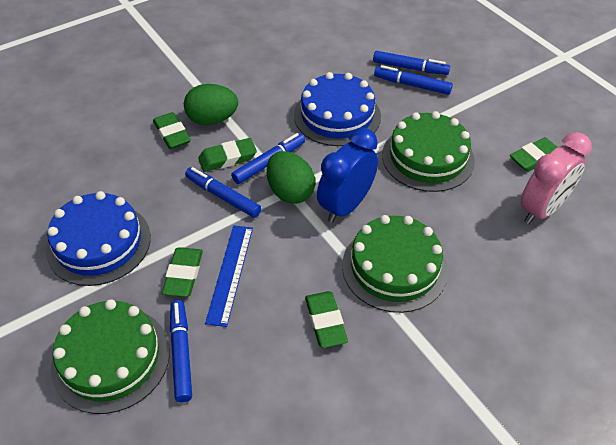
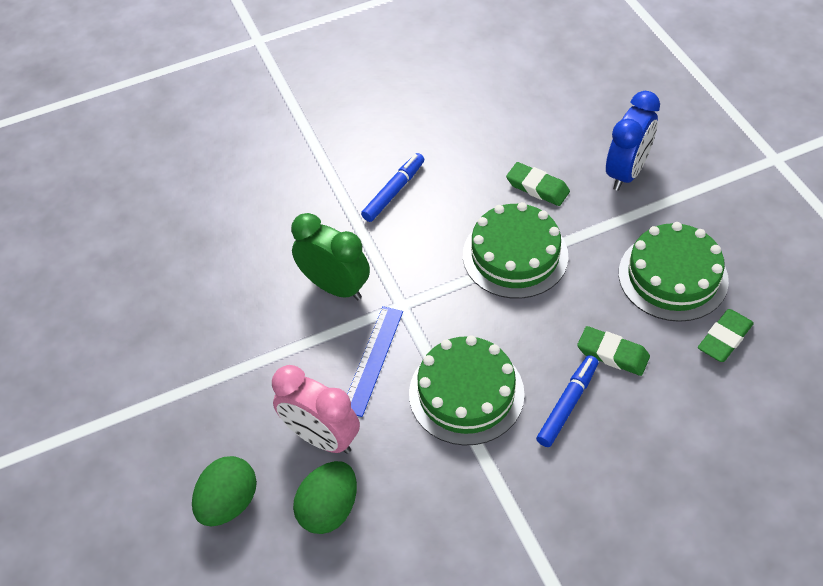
blue cake: 2 -> 0
blue marker: 5 -> 2
green clock: 0 -> 1
green eraser: 5 -> 3

